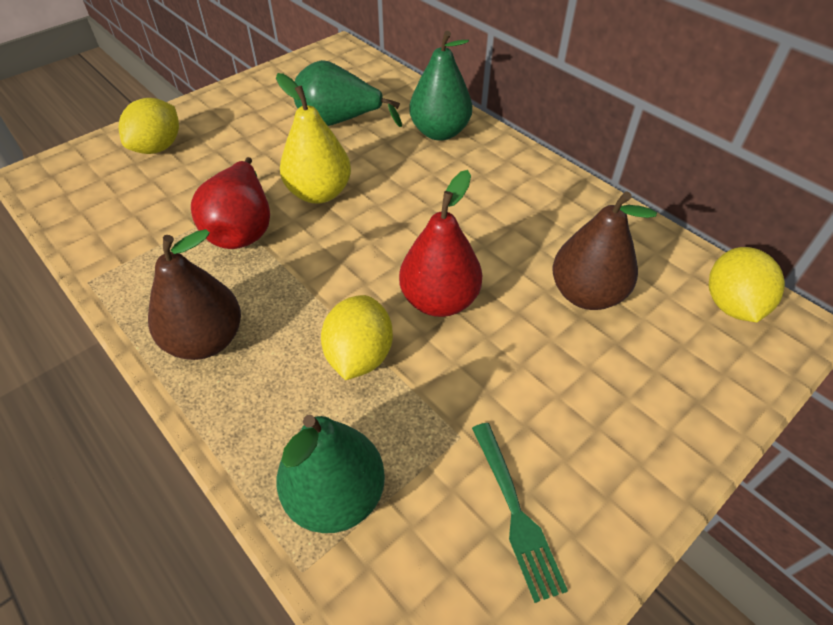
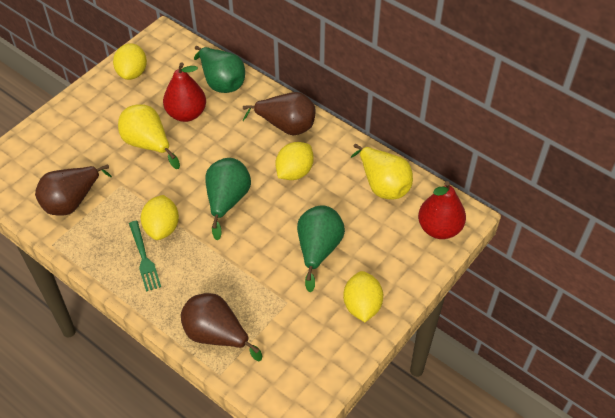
brown pear: 2 -> 3
yellow lemon: 3 -> 4
yellow pear: 1 -> 2

